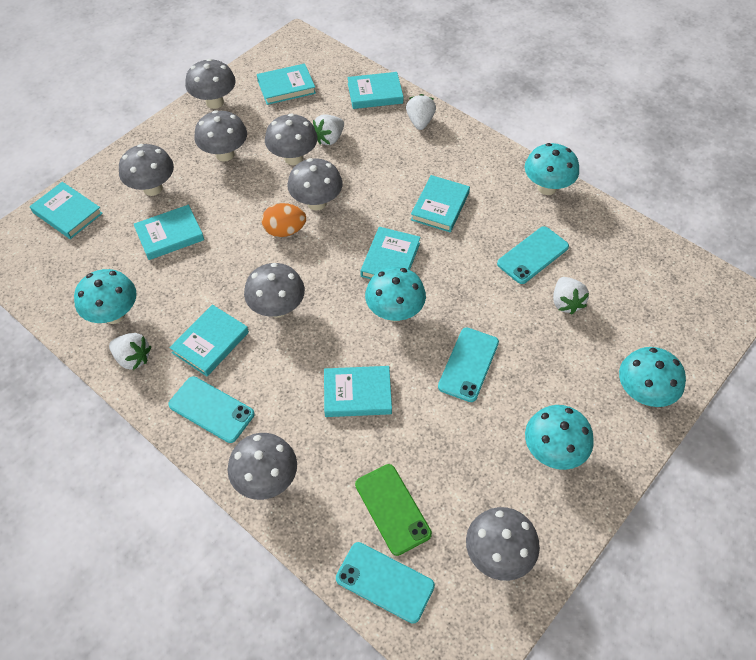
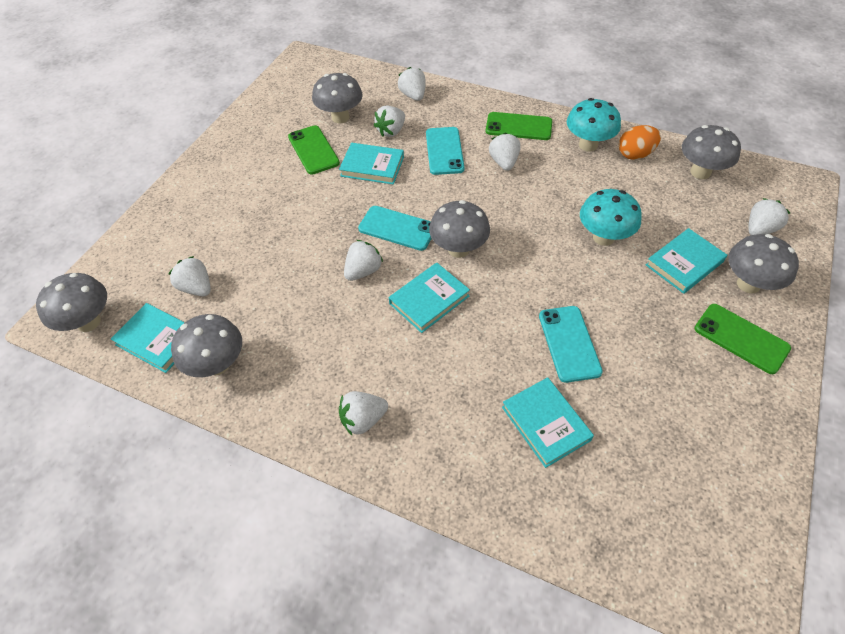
green phone: 1 -> 3
grey mushroom: 8 -> 6
turquoise book: 8 -> 5
turquoise mushroom: 5 -> 2
turquoise phone: 4 -> 3
white strawberry: 4 -> 7

